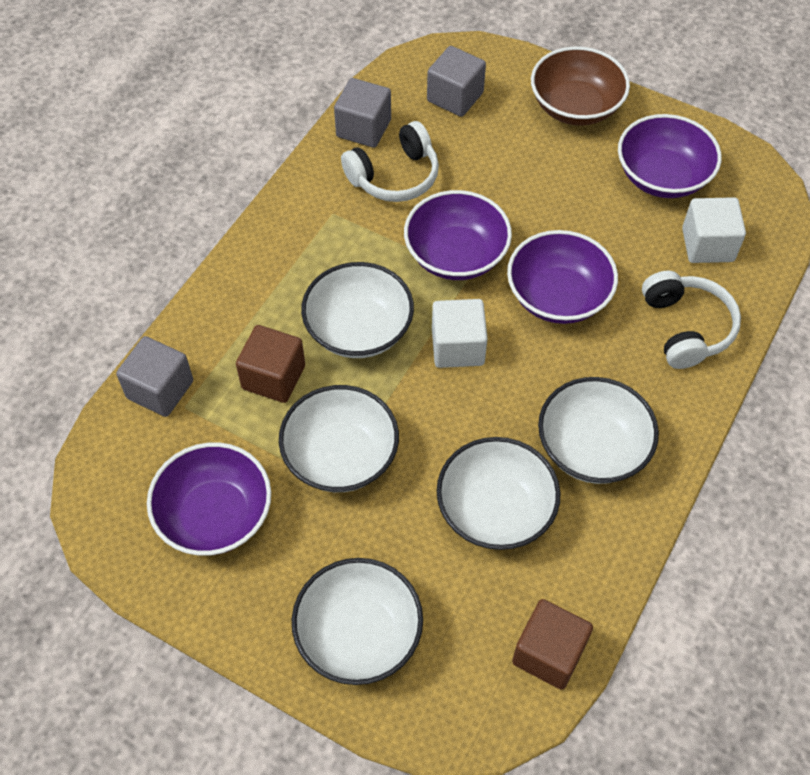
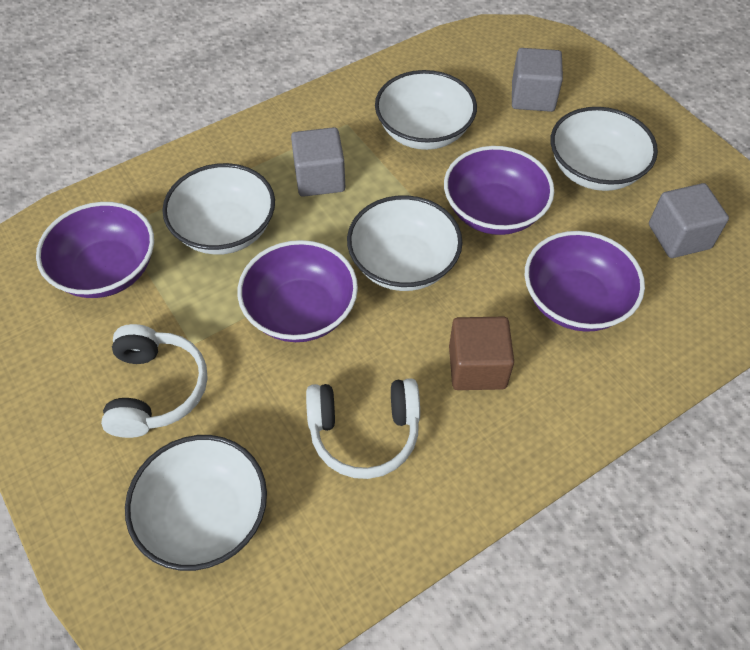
brown bowl: 1 -> 0
brown cube: 2 -> 1
white cube: 2 -> 0

